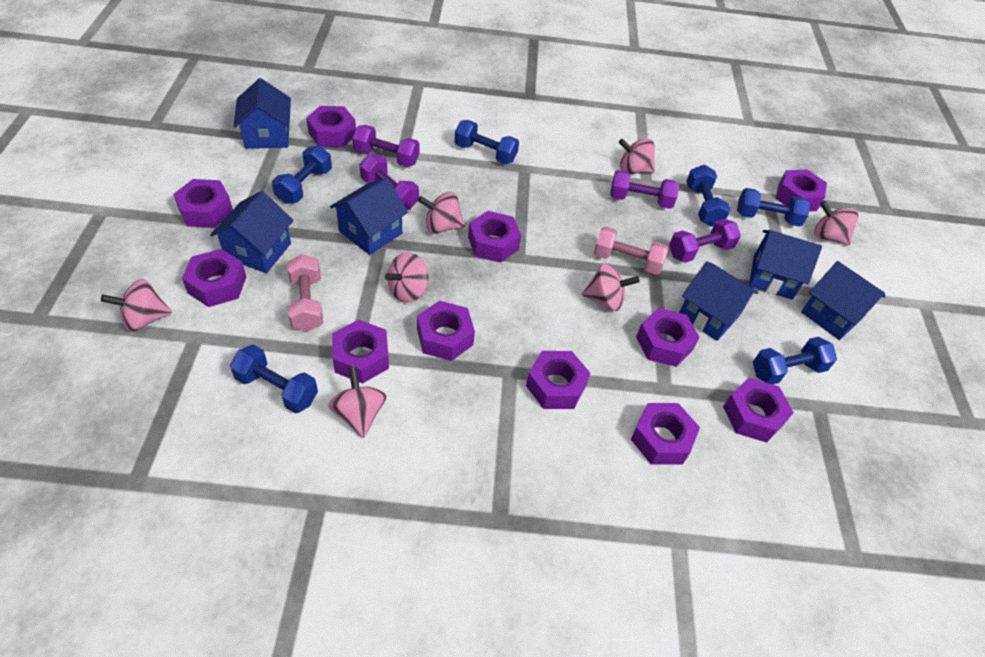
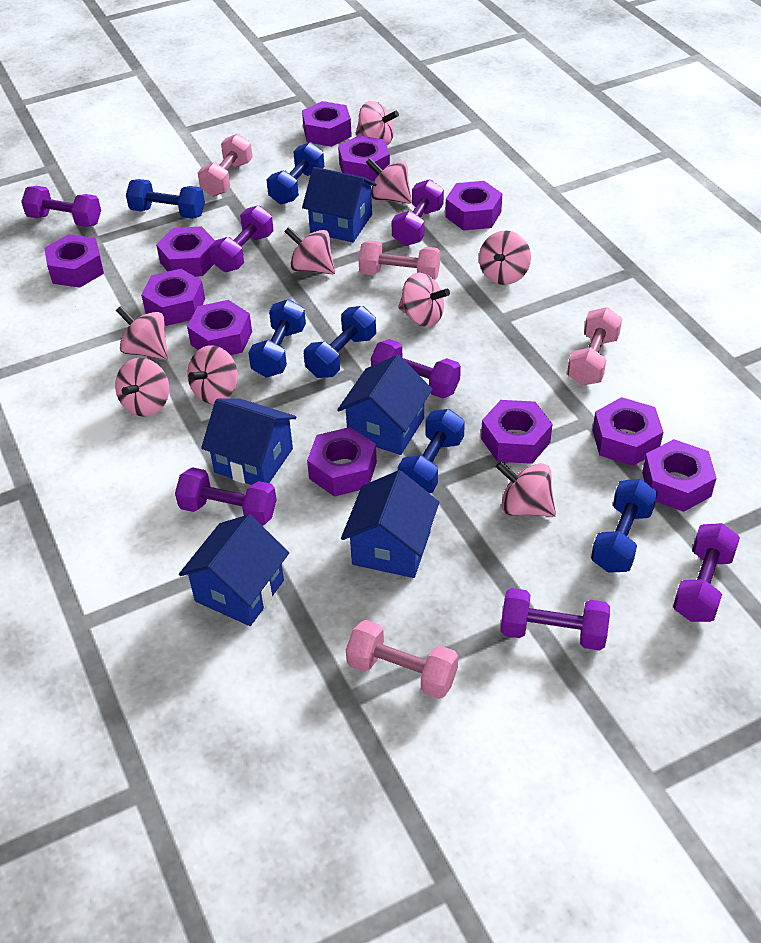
blue house: 6 -> 5
pink dumbbell: 2 -> 4
pink spinning top: 7 -> 9
purple dumbbell: 4 -> 7

